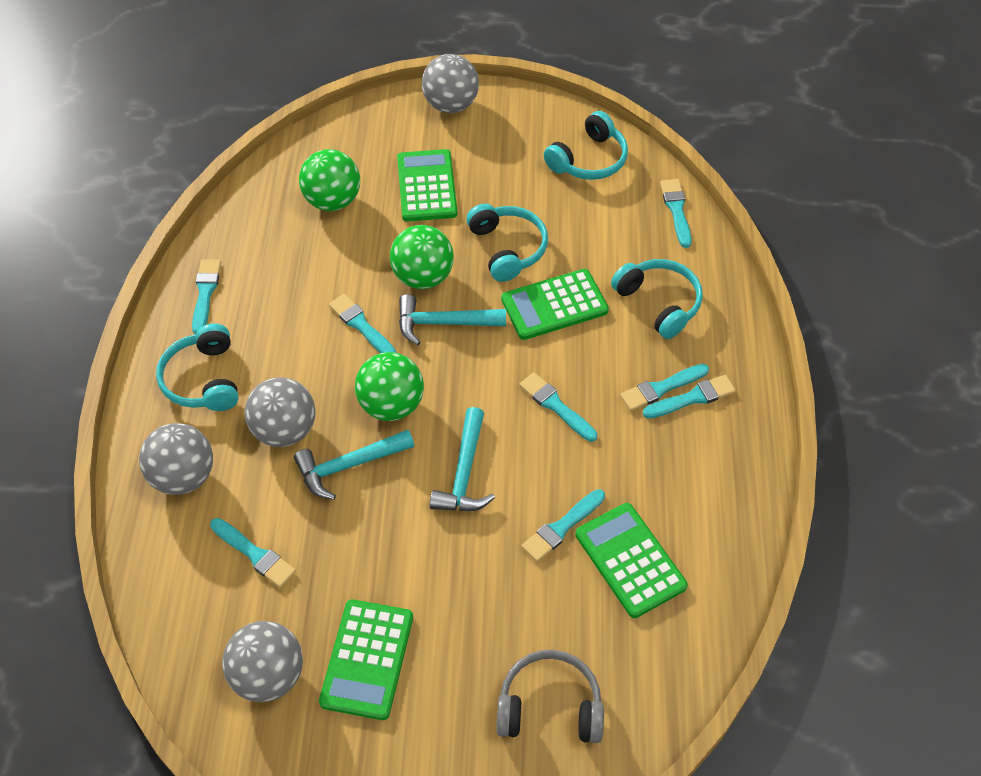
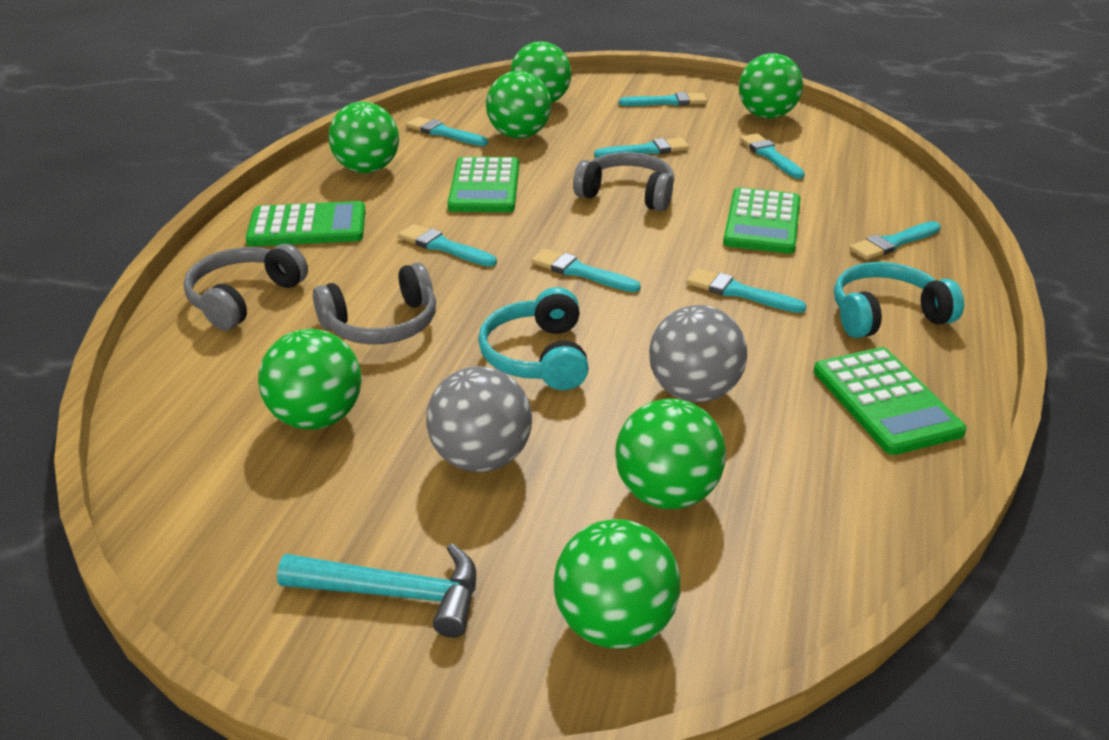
green ball: 3 -> 7
grey ball: 4 -> 2
grey headphones: 1 -> 3
turquoise hammer: 3 -> 1
turquoise headphones: 4 -> 2

